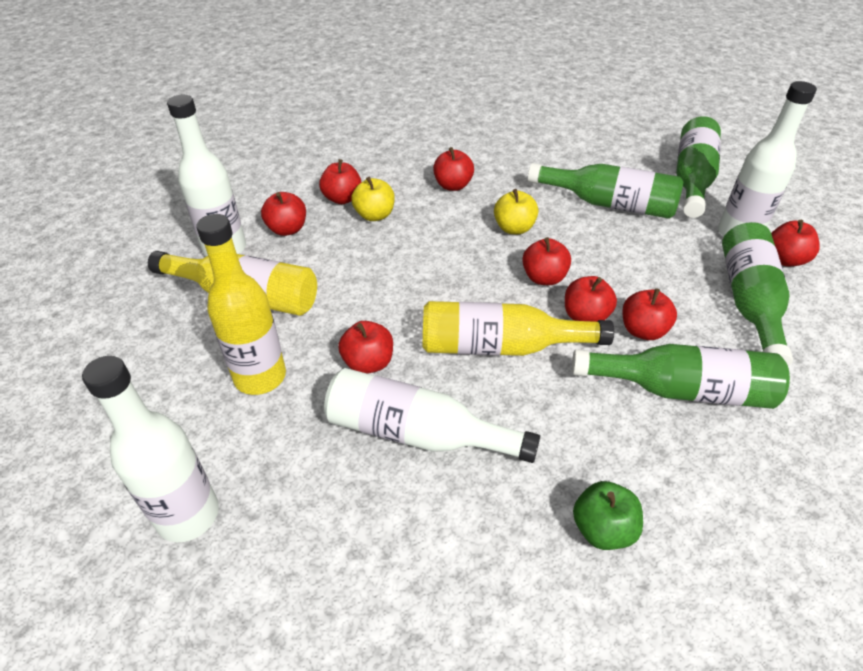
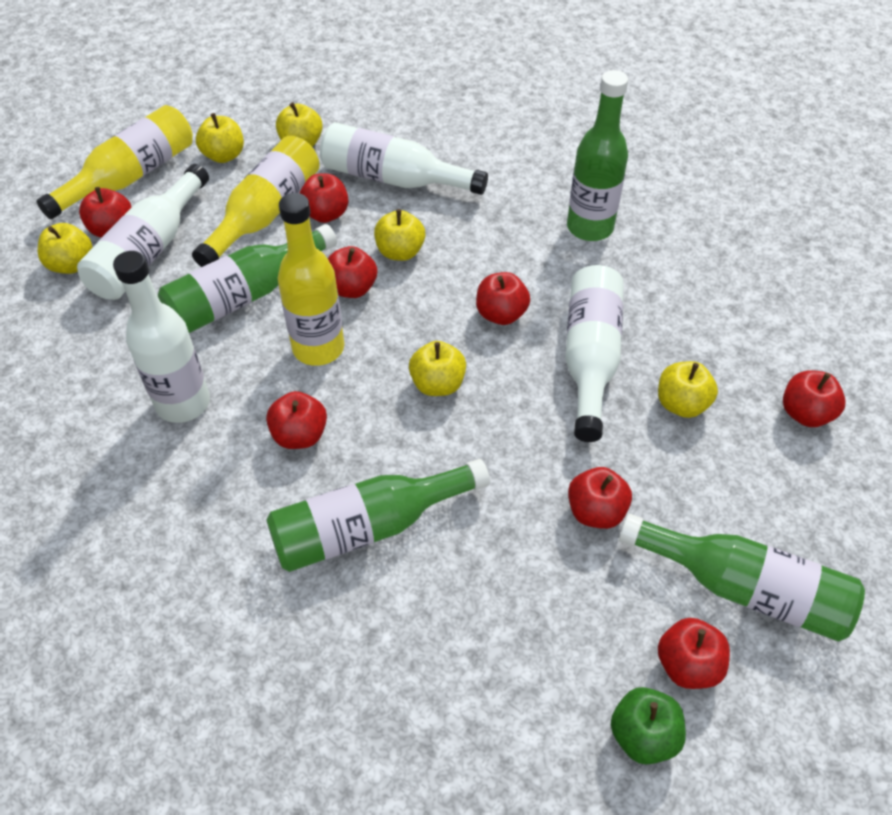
yellow apple: 2 -> 6

